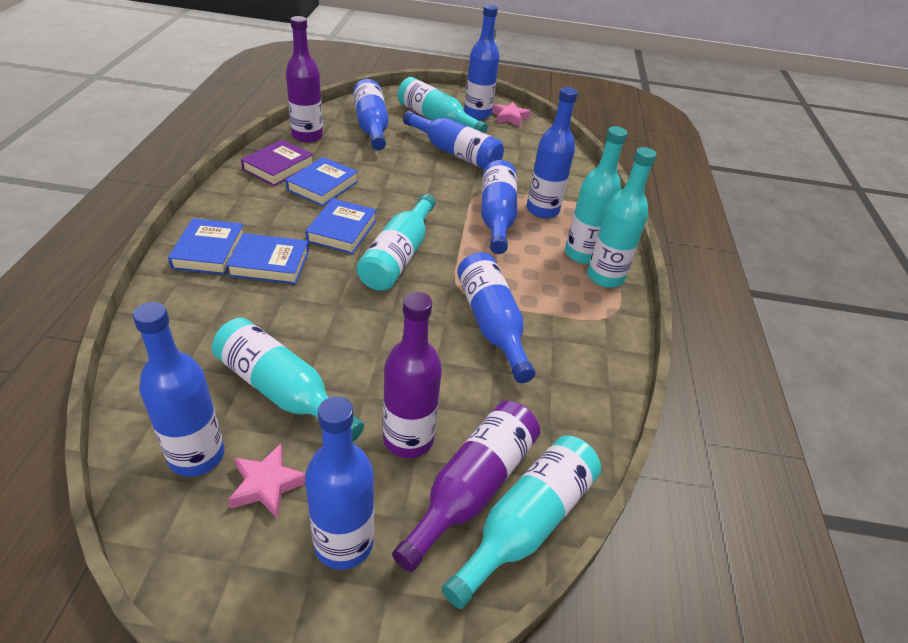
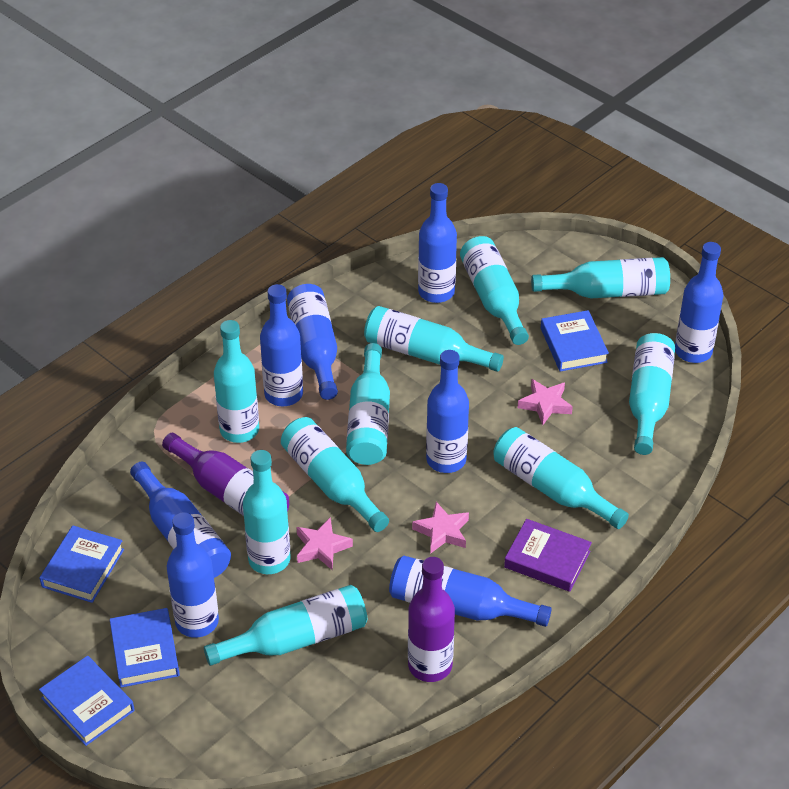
pink star: 2 -> 3
purple bottle: 3 -> 2
turquoise bottle: 6 -> 10

